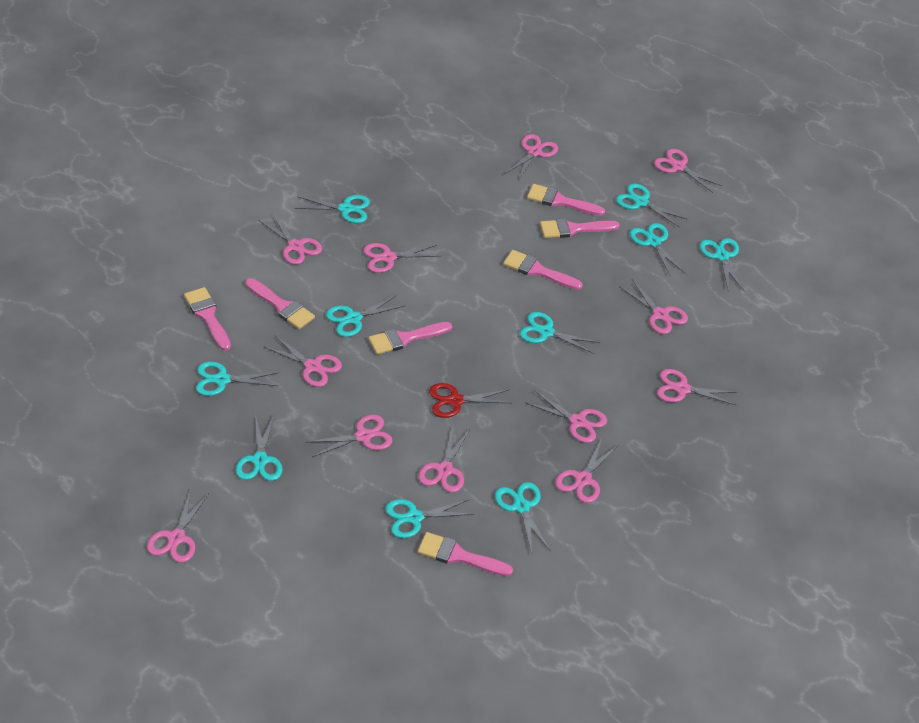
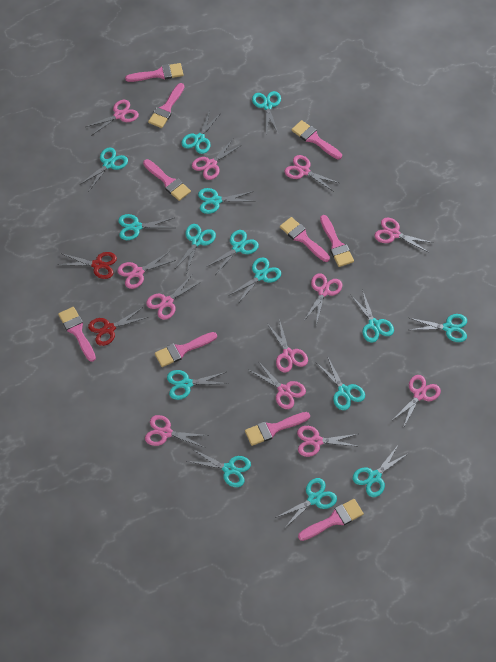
pink brush: 7 -> 10
red scissors: 1 -> 2
turquoise scissors: 10 -> 15

